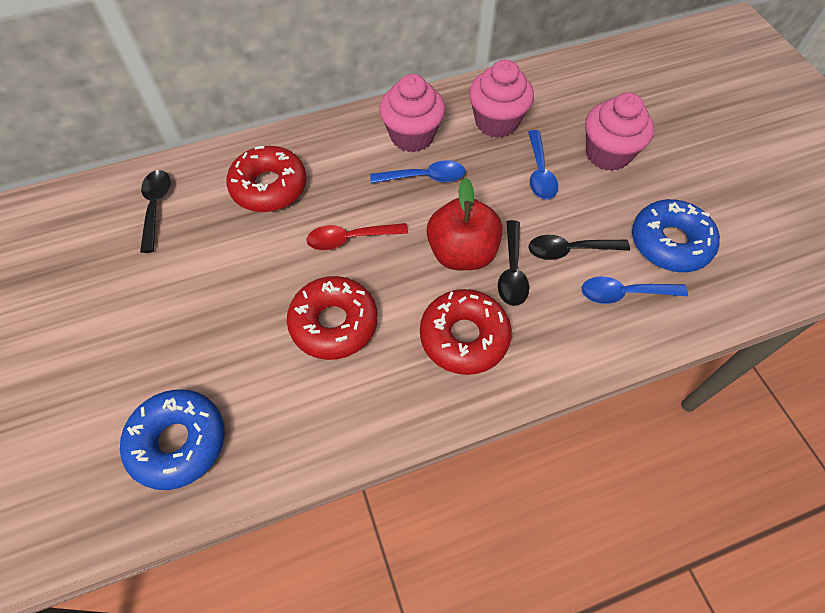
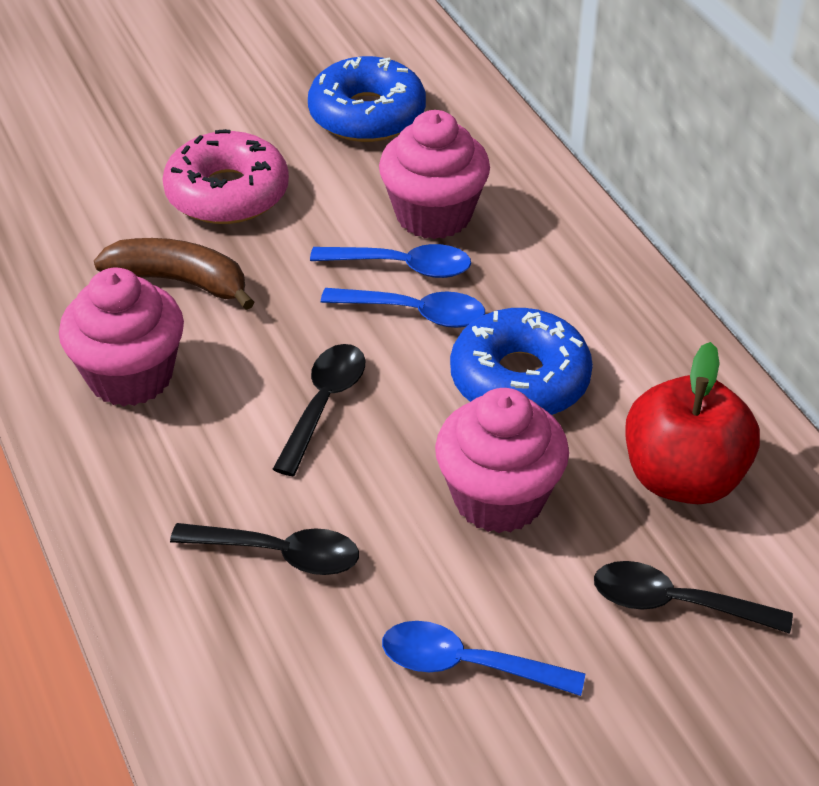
brown banana: 0 -> 1
pink donut: 0 -> 1
red donut: 3 -> 0
red spoon: 1 -> 0

